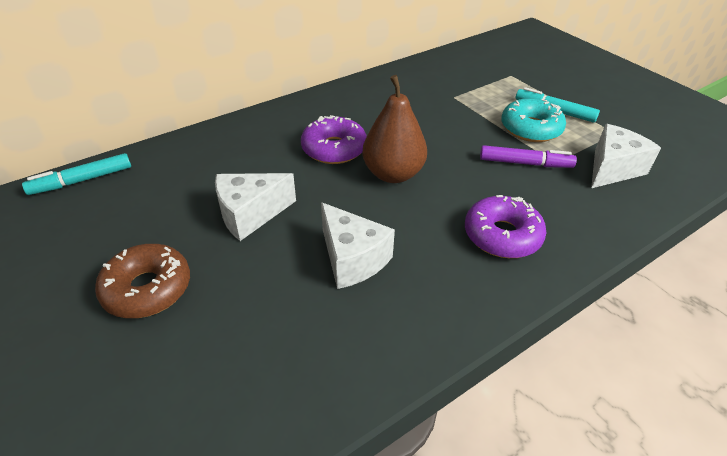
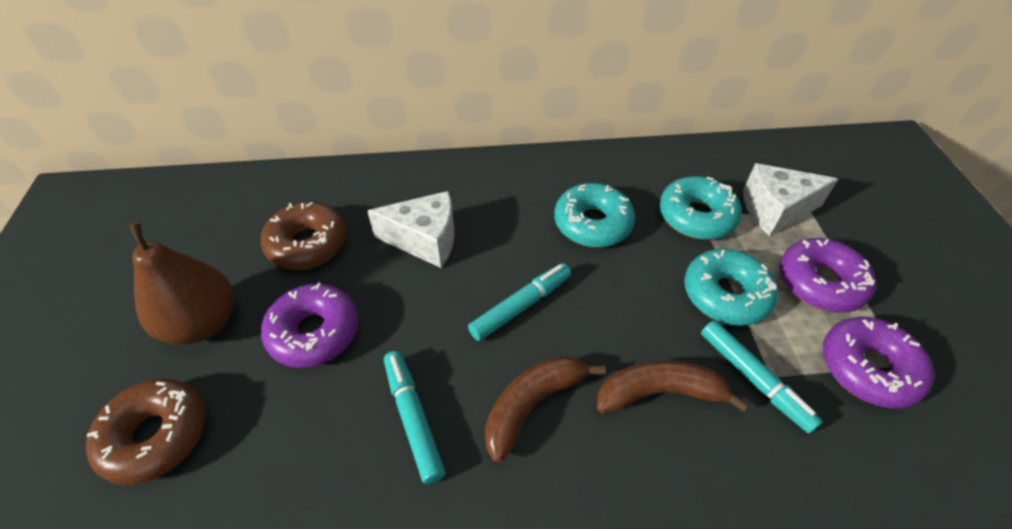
brown banana: 0 -> 2
brown donut: 1 -> 2
purple donut: 2 -> 3
purple marker: 1 -> 0
turquoise donut: 1 -> 3
turquoise marker: 2 -> 3
white cheese: 3 -> 2

